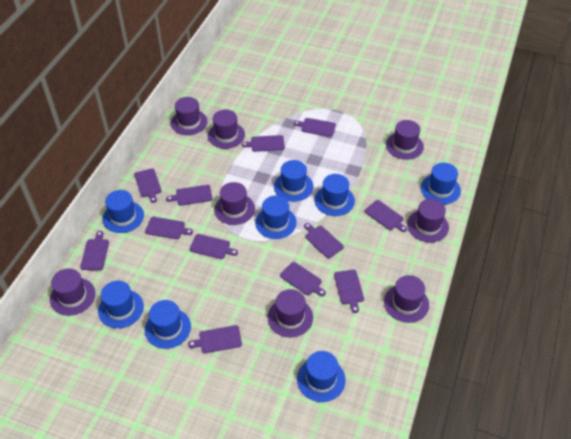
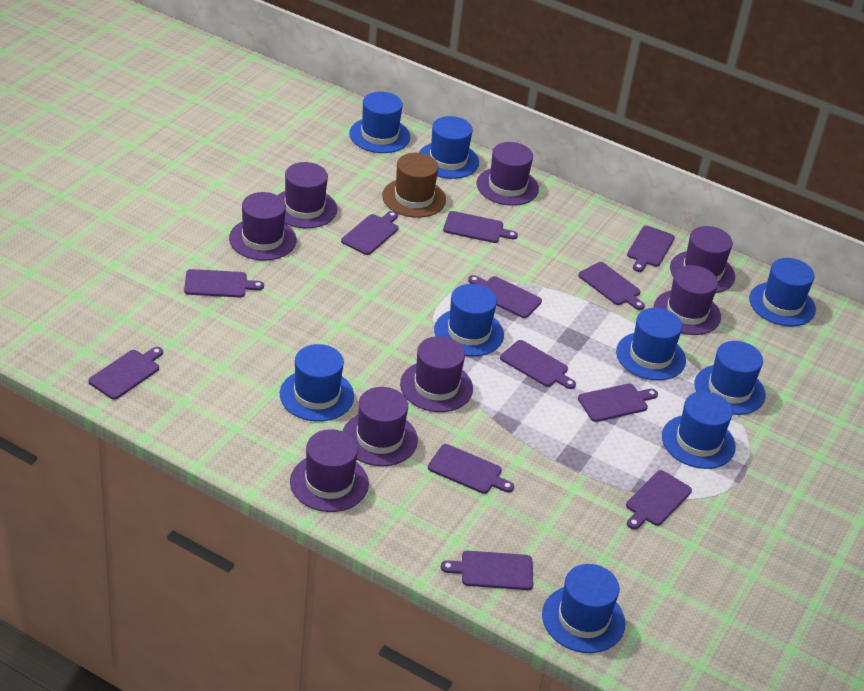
blue hat: 8 -> 9
brown hat: 0 -> 1

